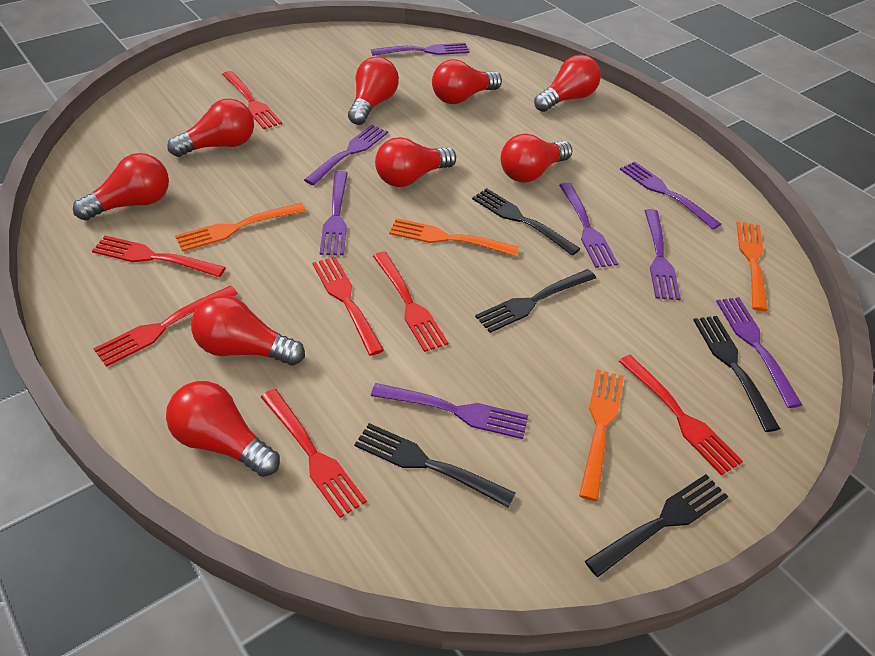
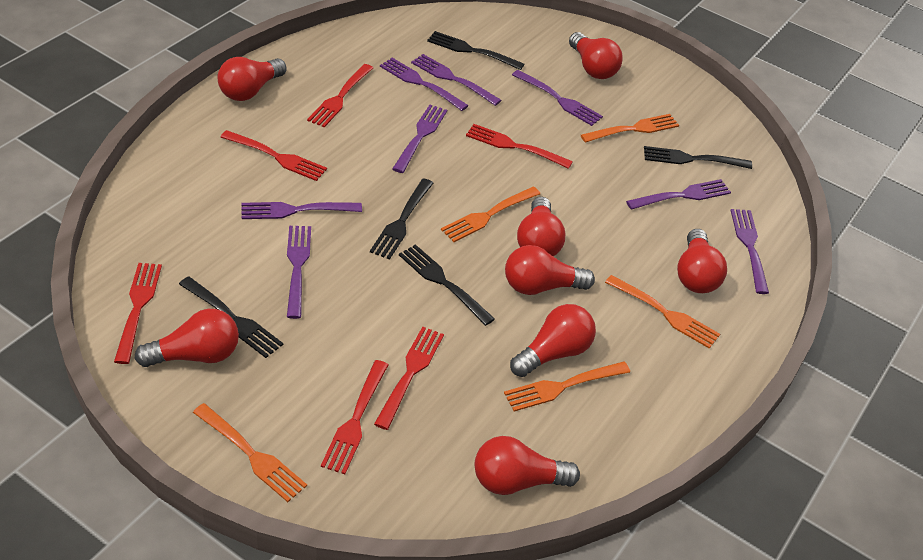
orange fork: 4 -> 5
red fork: 7 -> 6
red light bulb: 9 -> 8

